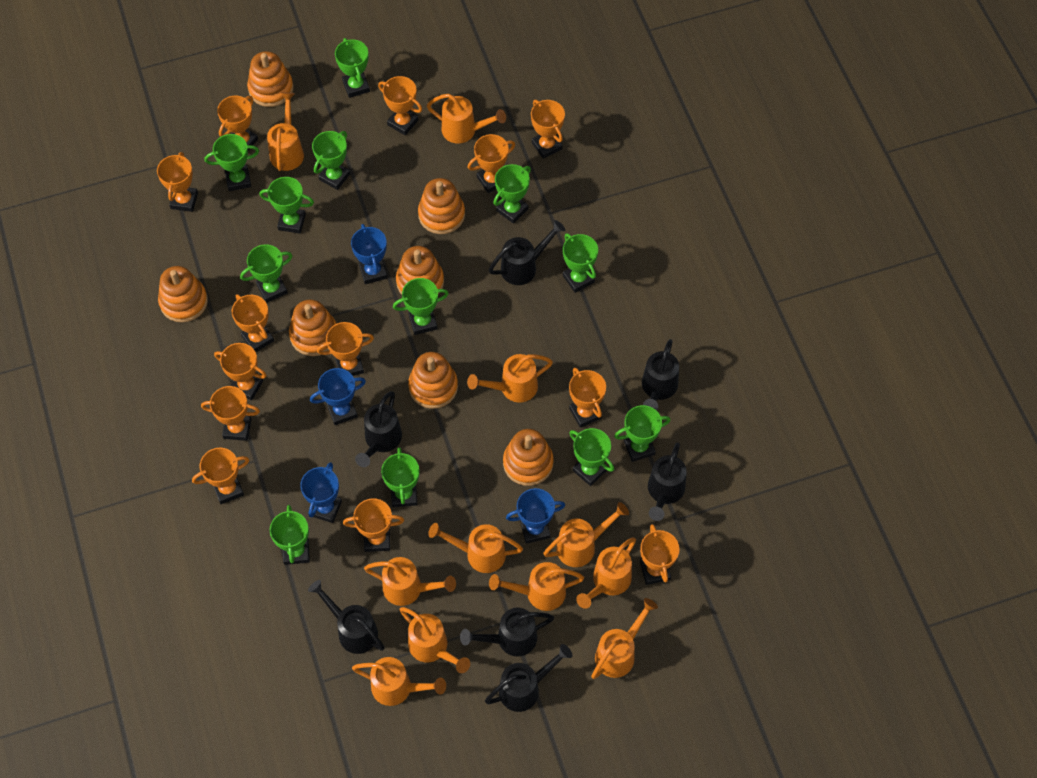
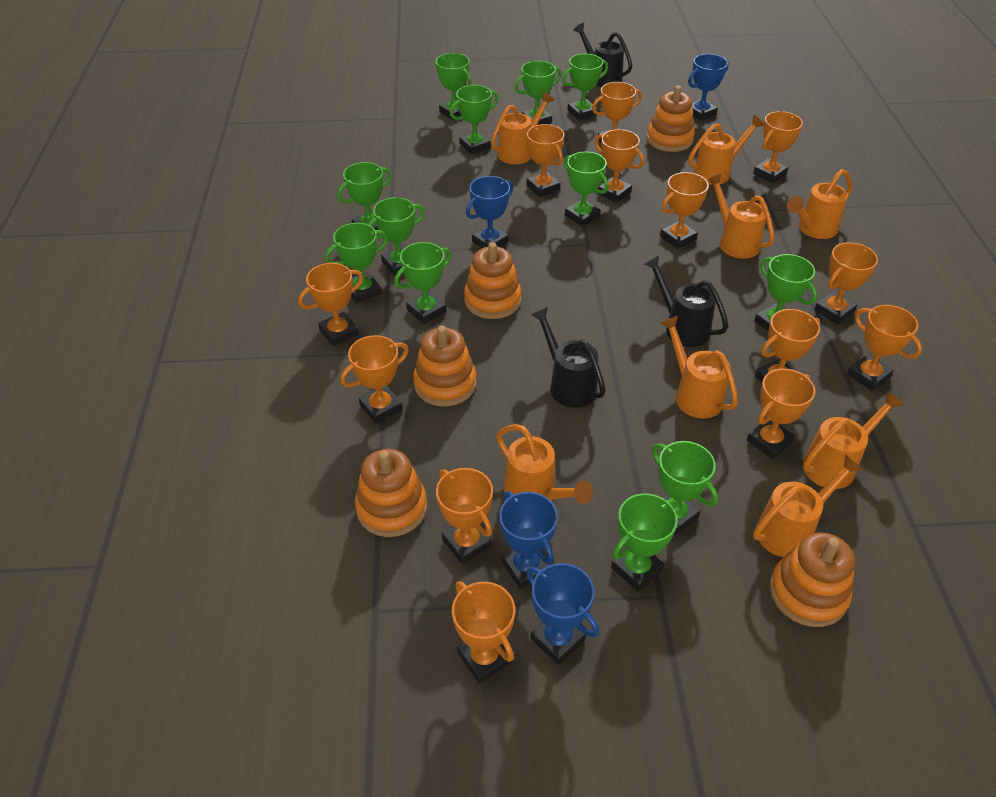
black watering can: 7 -> 3
orange stacking toy: 7 -> 5
orange watering can: 11 -> 8

